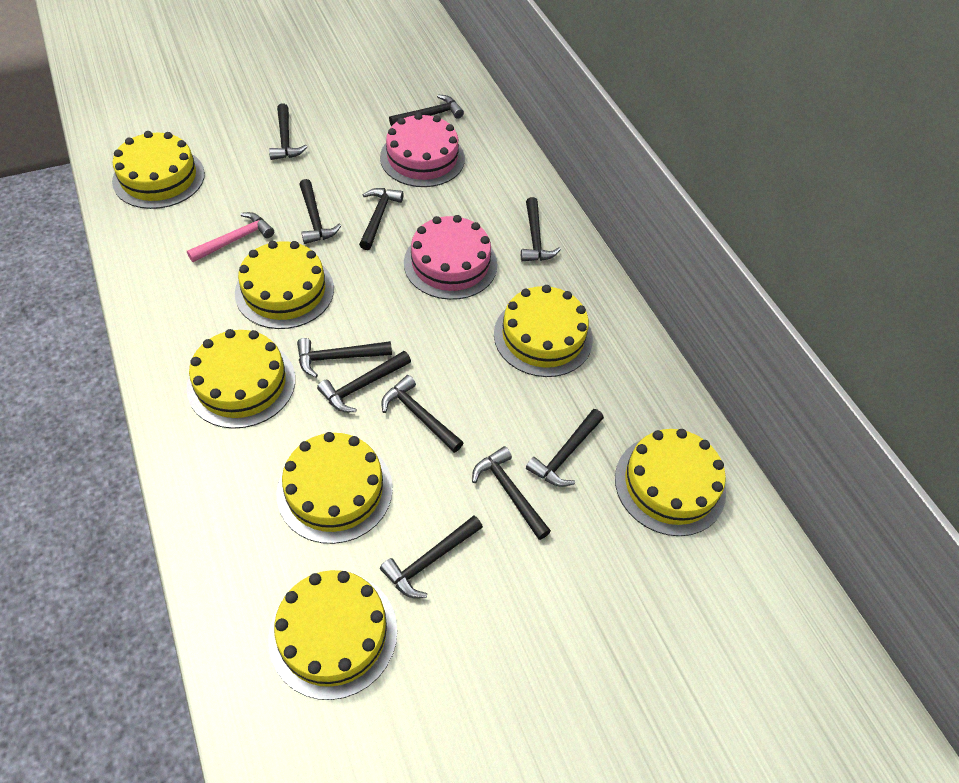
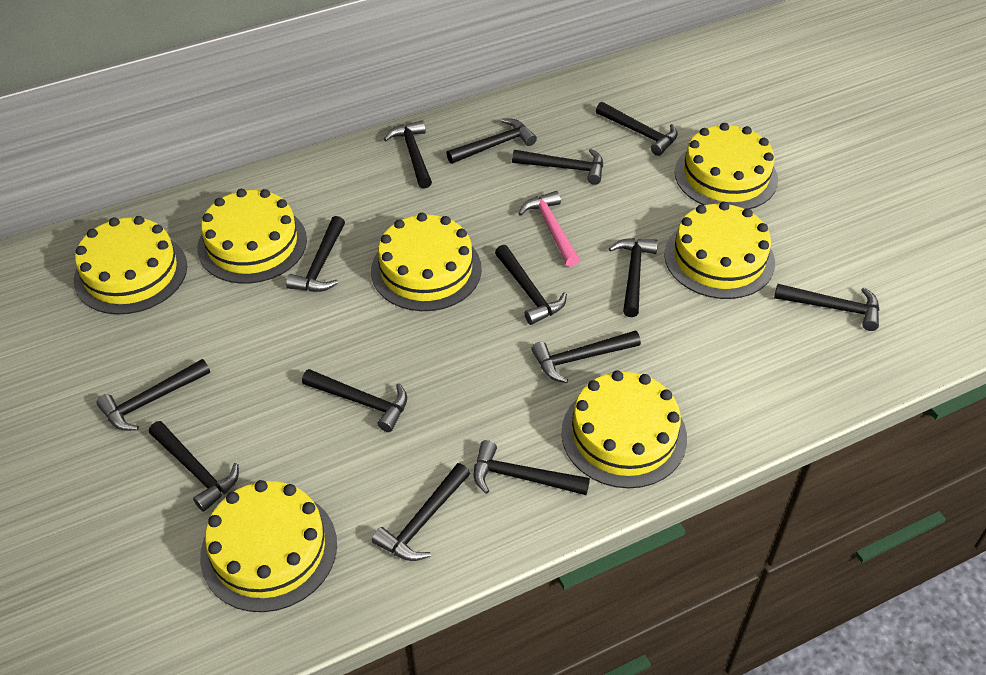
black hammer: 11 -> 14
pink cake: 2 -> 0

